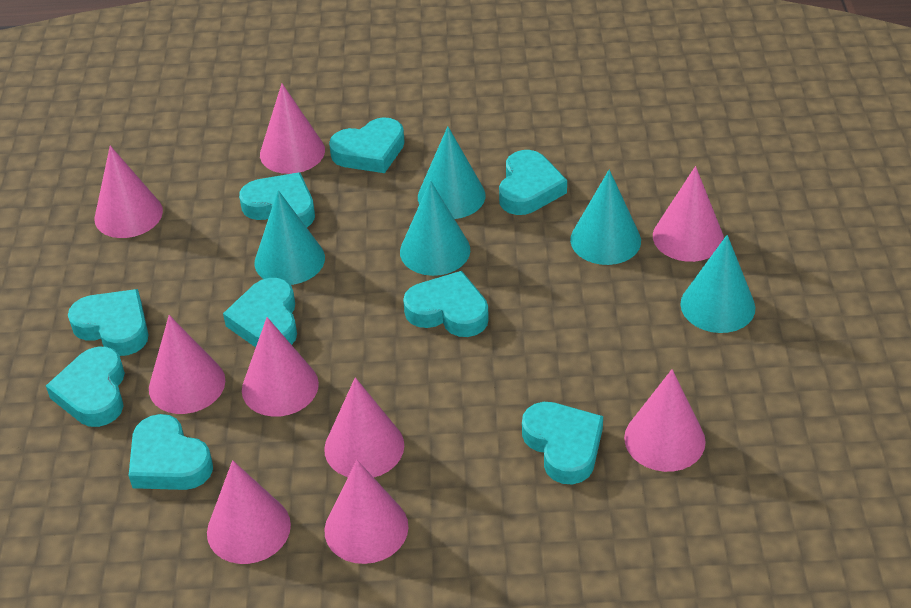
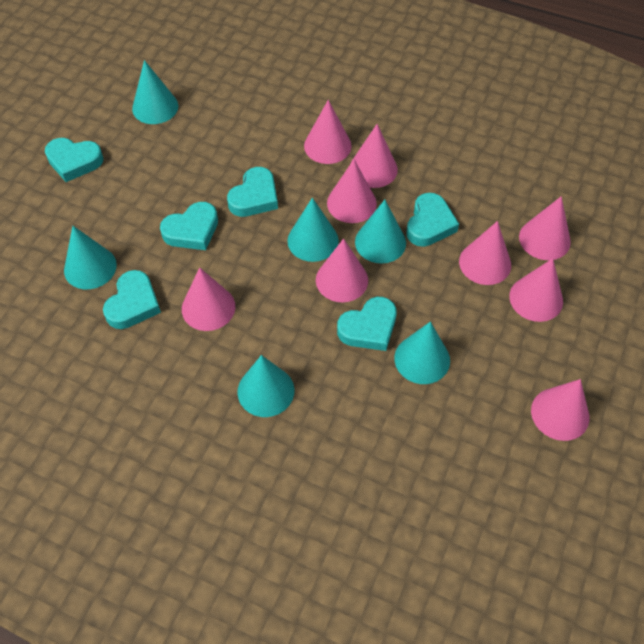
turquoise cone: 5 -> 6
turquoise heart: 9 -> 6

